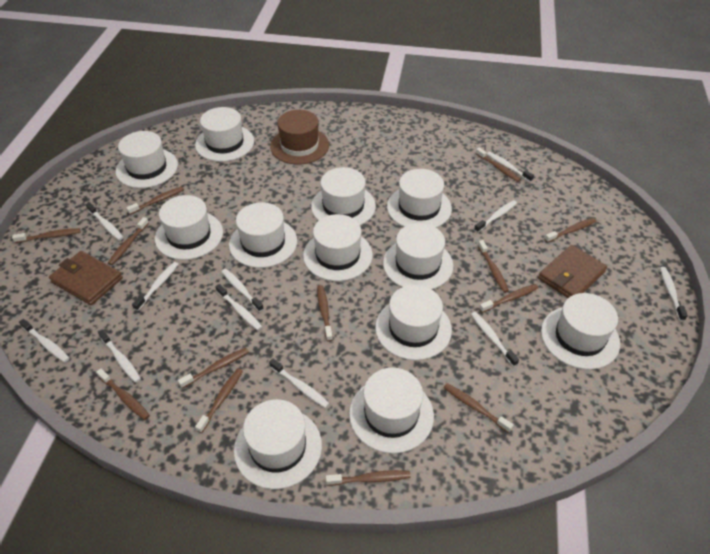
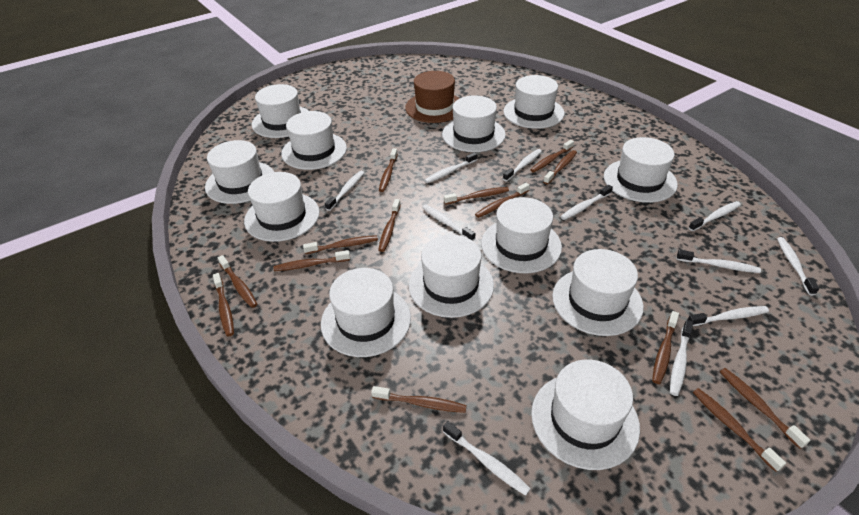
brown toothbrush: 13 -> 14
brown wallet: 2 -> 0

